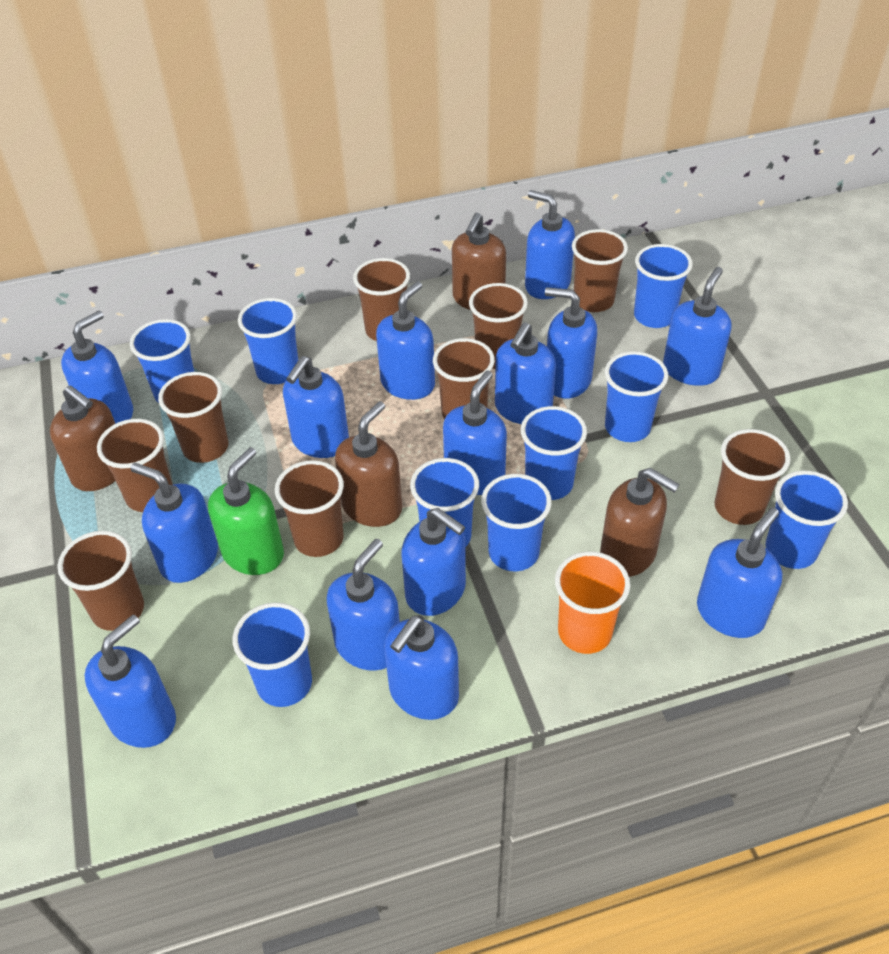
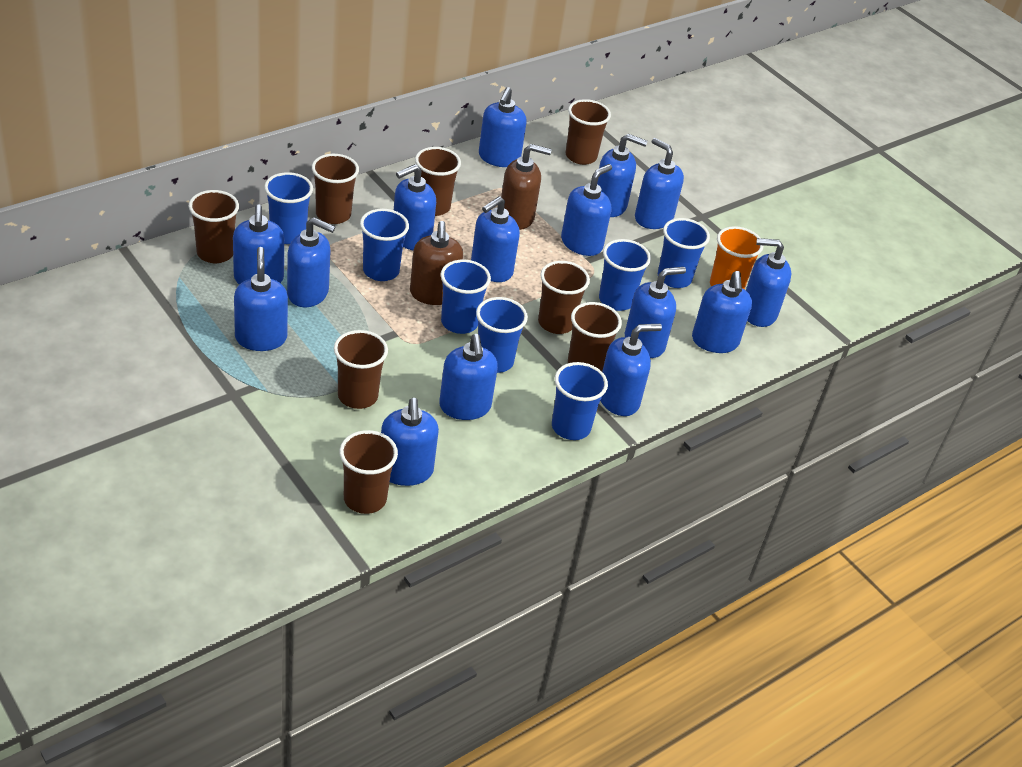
blue cup: 9 -> 7
blue soap dispenser: 14 -> 15
brown cup: 9 -> 8
brown soap dispenser: 4 -> 2
green soap dispenser: 1 -> 0

